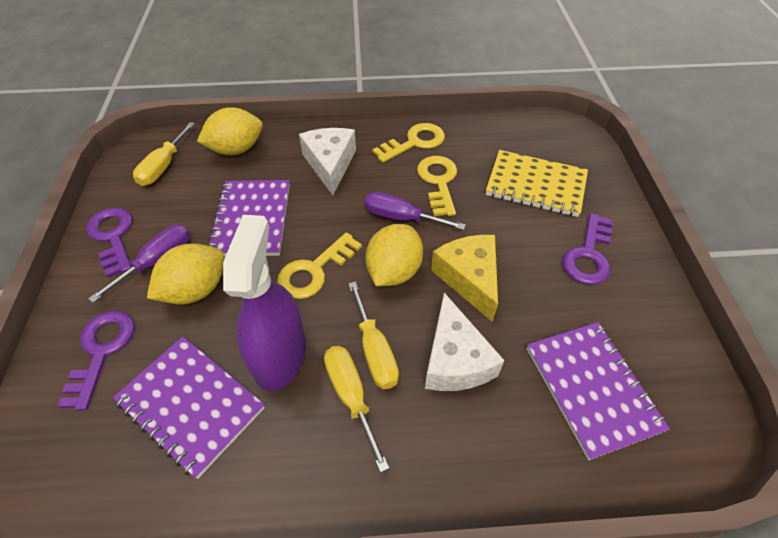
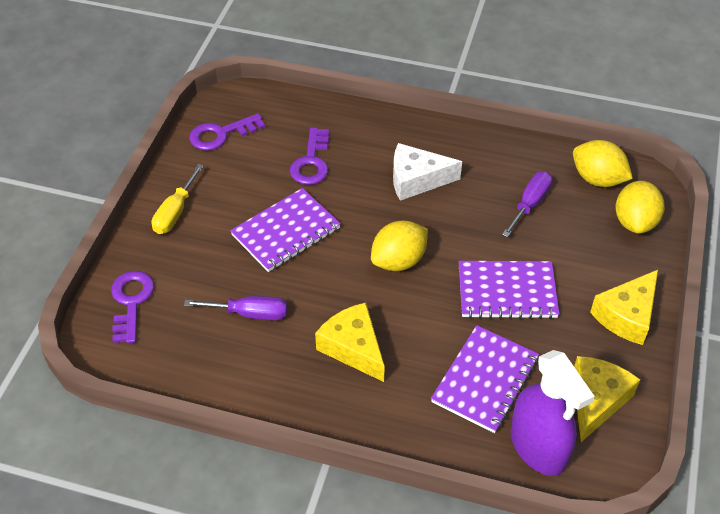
white cheese: 2 -> 1
yellow cheese: 1 -> 3
yellow key: 3 -> 0
yellow notebook: 1 -> 0
yellow screwdriver: 3 -> 1

